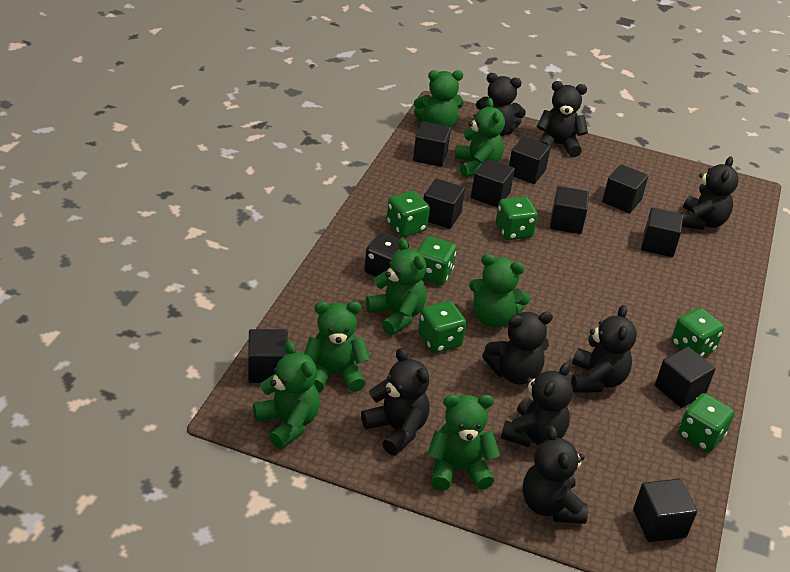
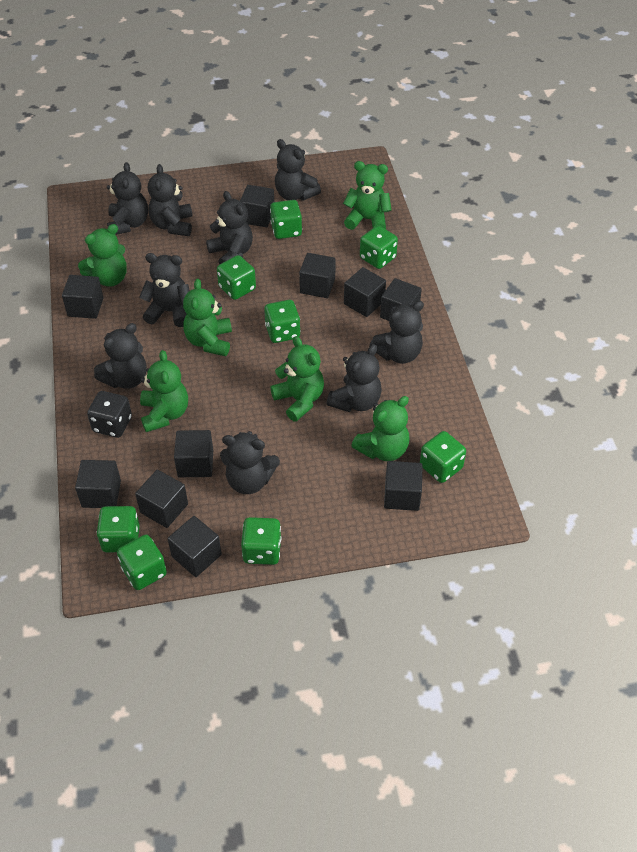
black teddy bear: 8 -> 9
green dice: 6 -> 8
green teddy bear: 7 -> 6

